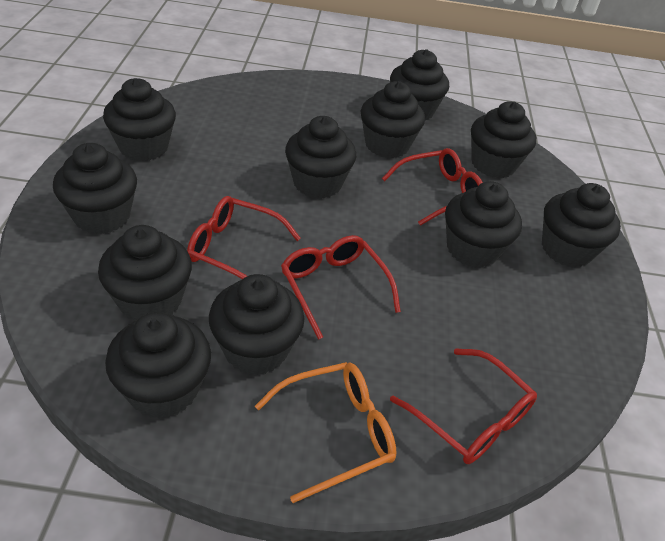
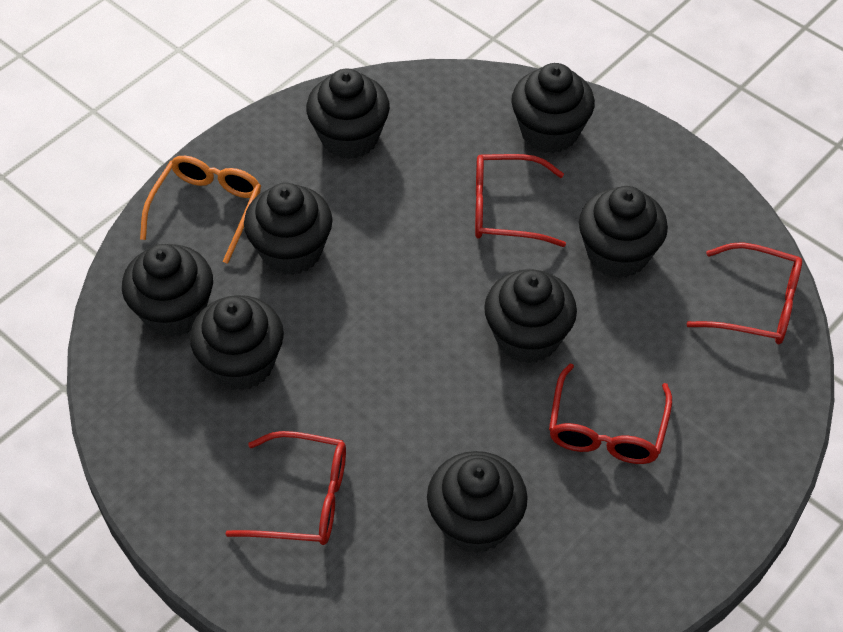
black cupcake: 11 -> 8

